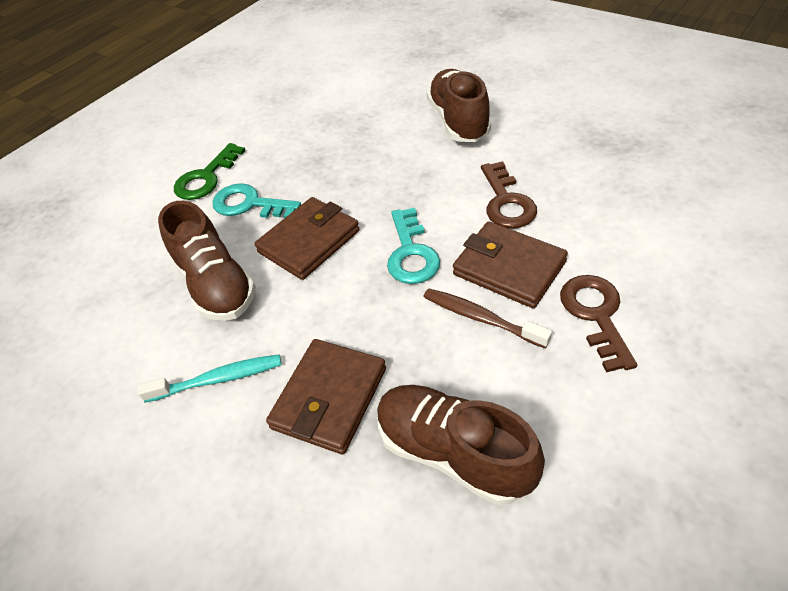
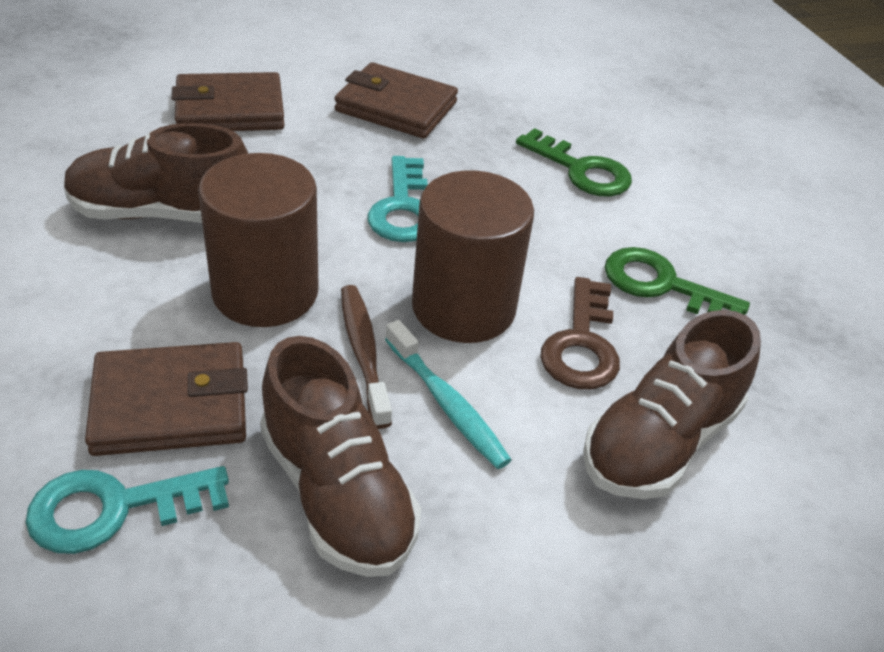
brown cylinder: 0 -> 2
brown key: 2 -> 1
green key: 1 -> 2

